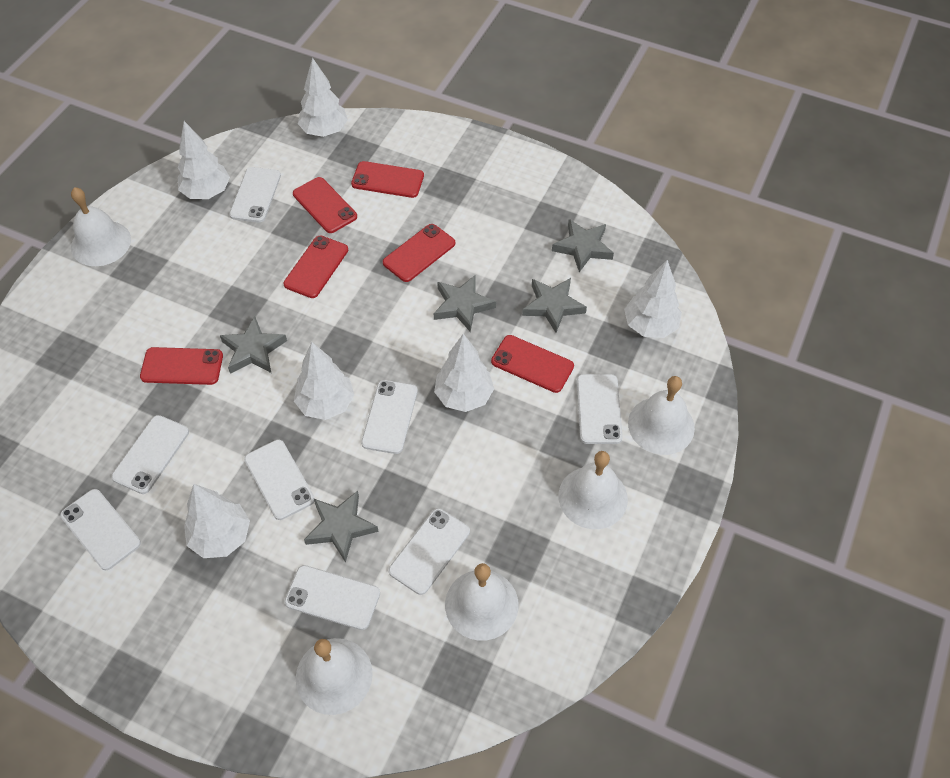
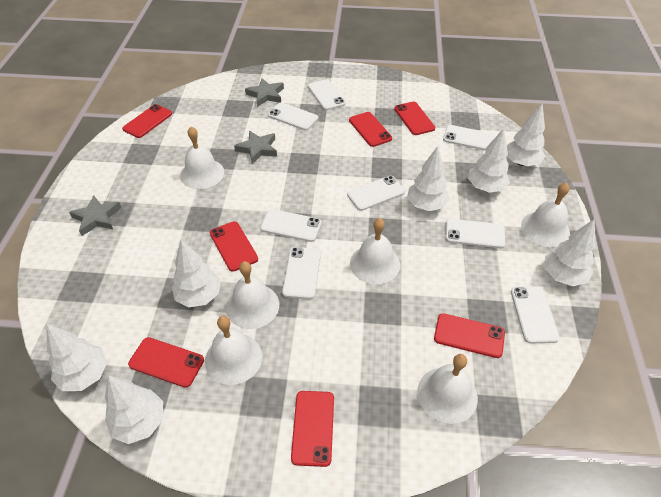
grey star: 5 -> 3
red phone: 6 -> 7
white bell: 5 -> 6
white tree: 6 -> 7

